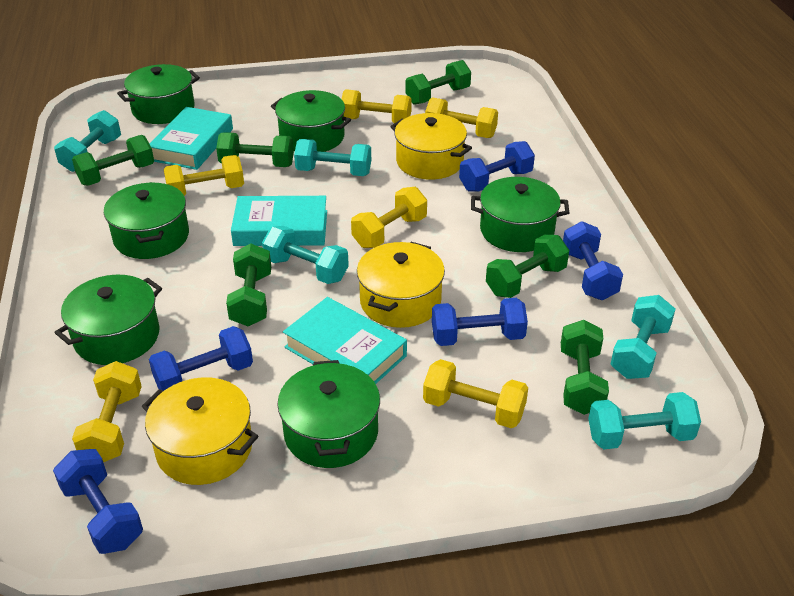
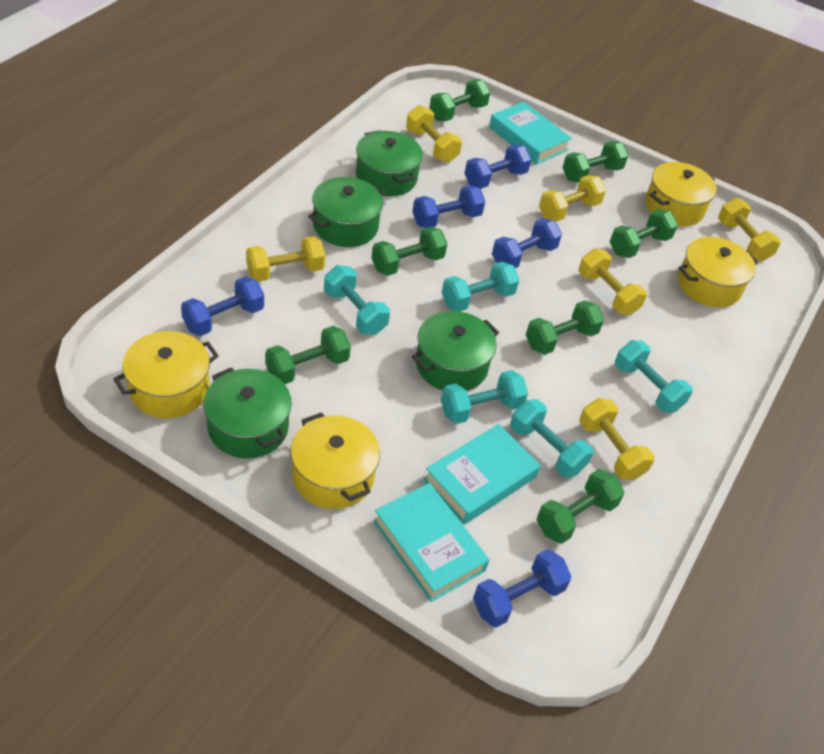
green dumbbell: 6 -> 7
green pot: 6 -> 4
yellow pot: 3 -> 4

